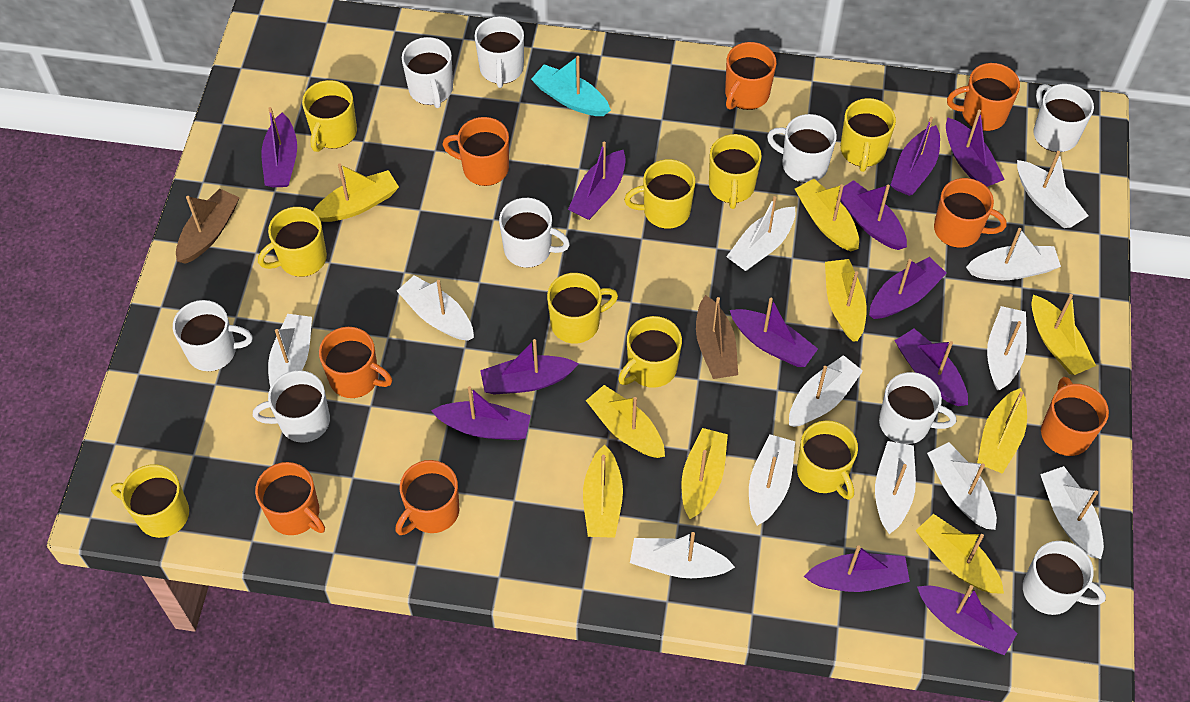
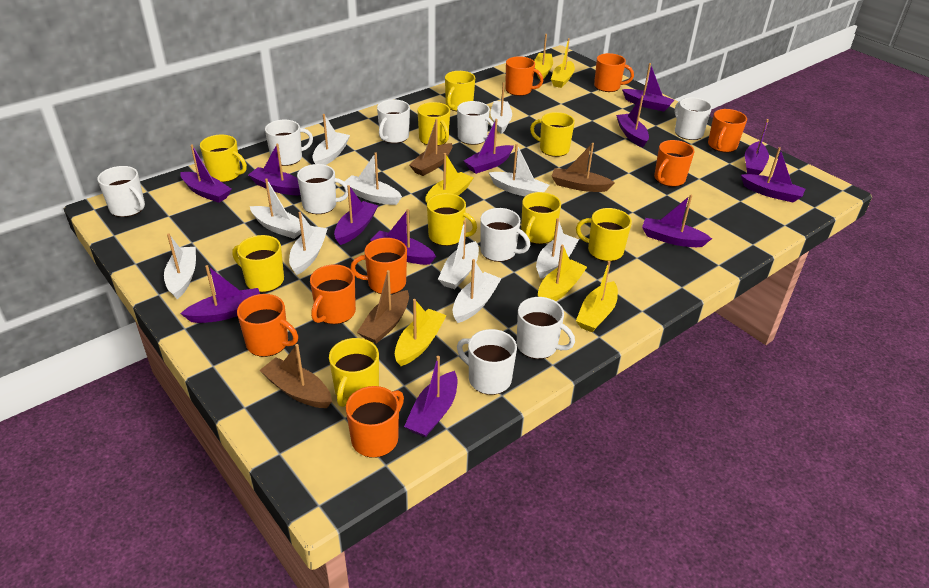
brown boat: 2 -> 4
turquoise boat: 1 -> 0
white boat: 12 -> 10
yellow boat: 9 -> 6

